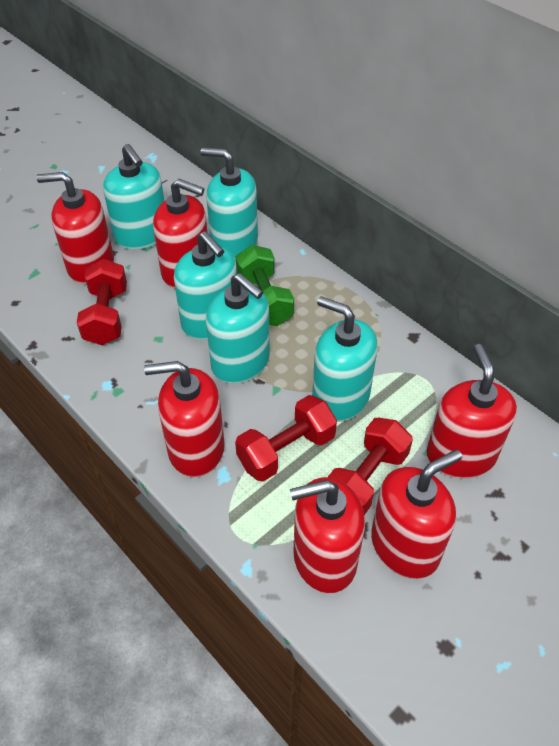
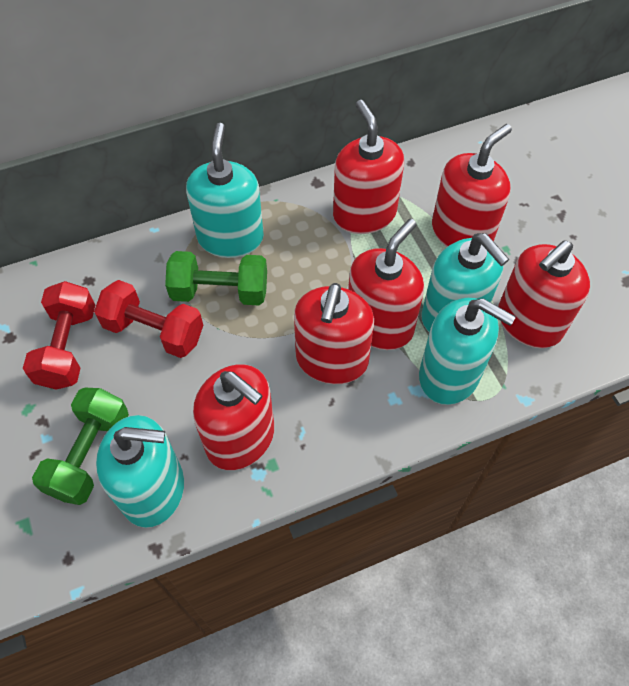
green dumbbell: 1 -> 2
red dumbbell: 3 -> 2
turquoise soap dispenser: 5 -> 4

